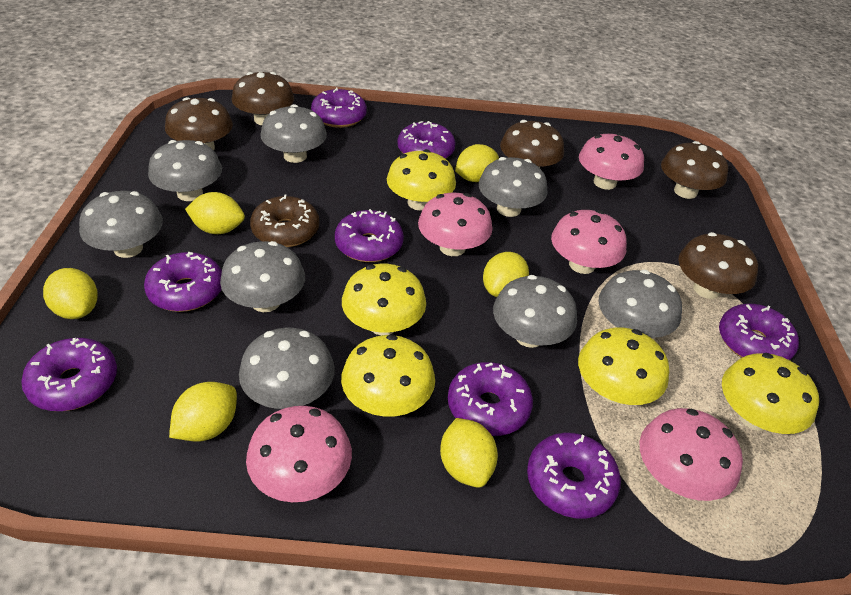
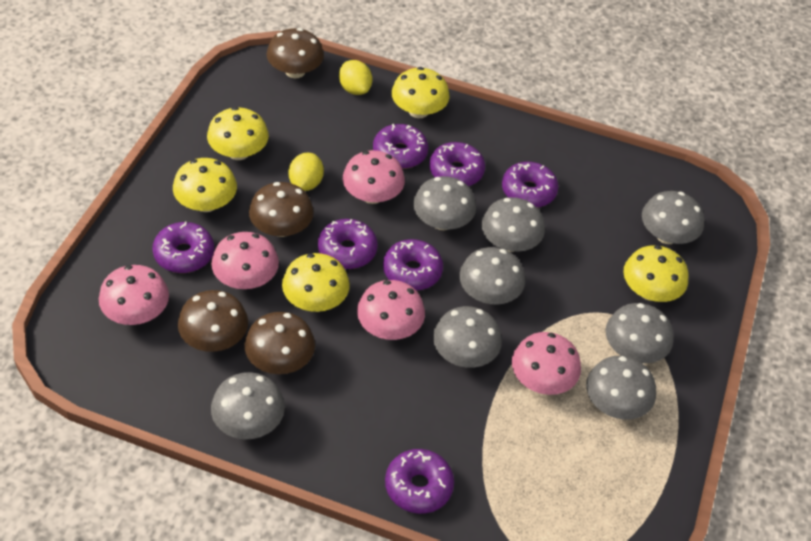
brown donut: 1 -> 0
brown mushroom: 5 -> 4
purple donut: 8 -> 7
yellow lemon: 6 -> 2

